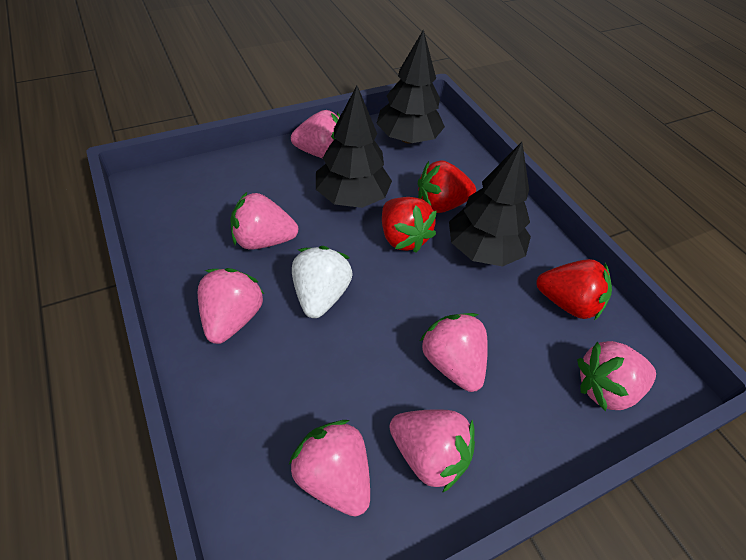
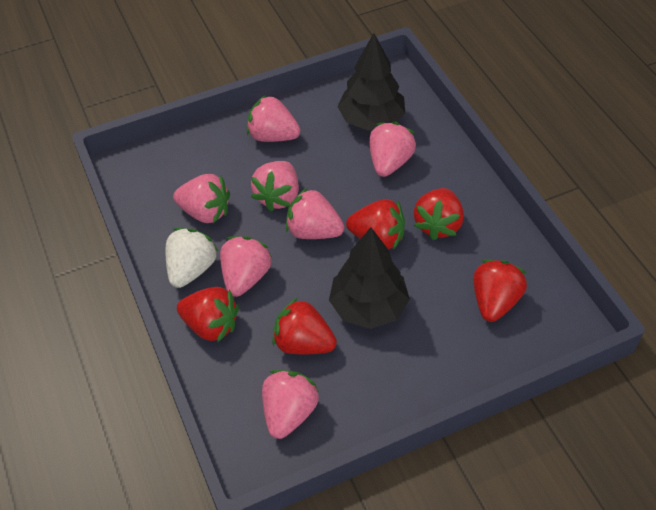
black tree: 3 -> 2
red strawberry: 3 -> 5

